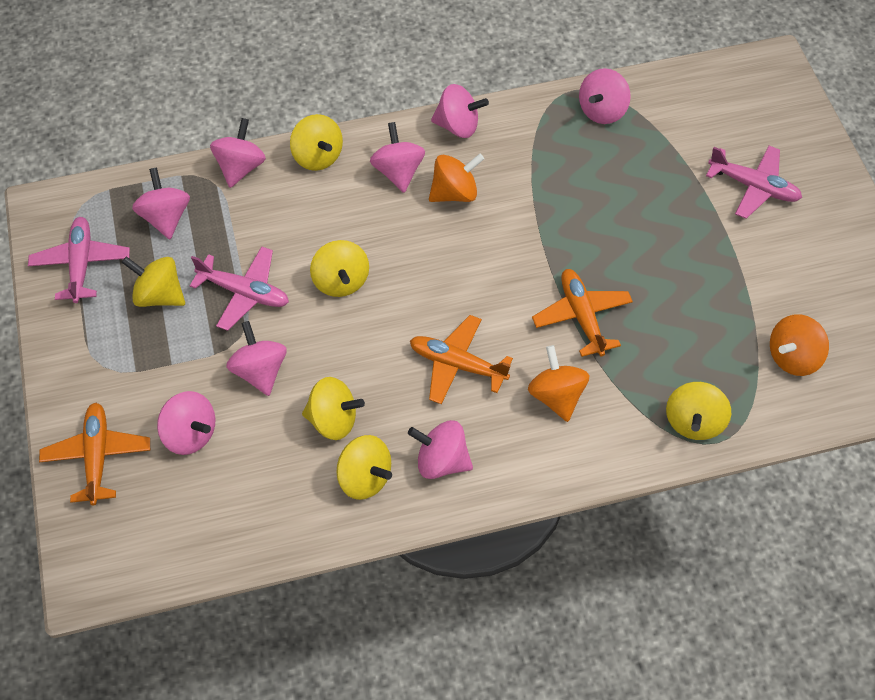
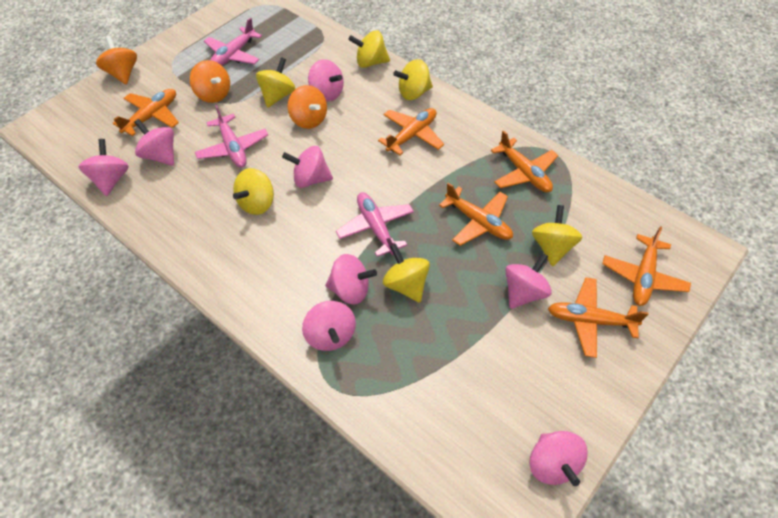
orange plane: 3 -> 6

